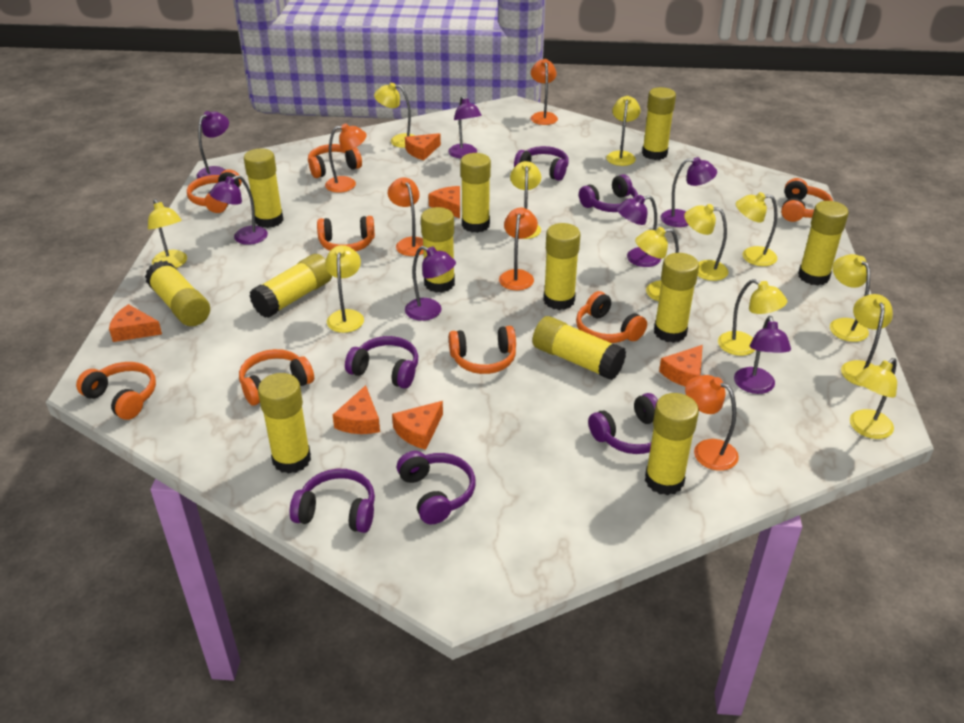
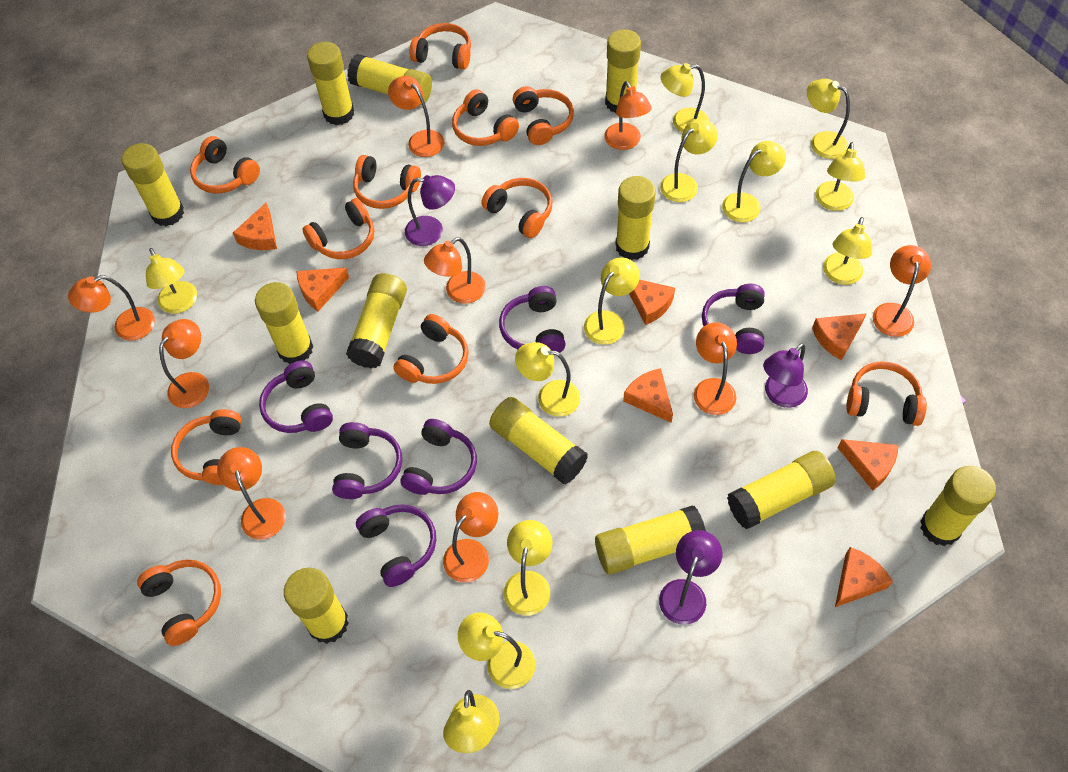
orange cheese: 6 -> 7
orange headphones: 8 -> 11
orange lamp: 5 -> 9
purple lamp: 7 -> 3

